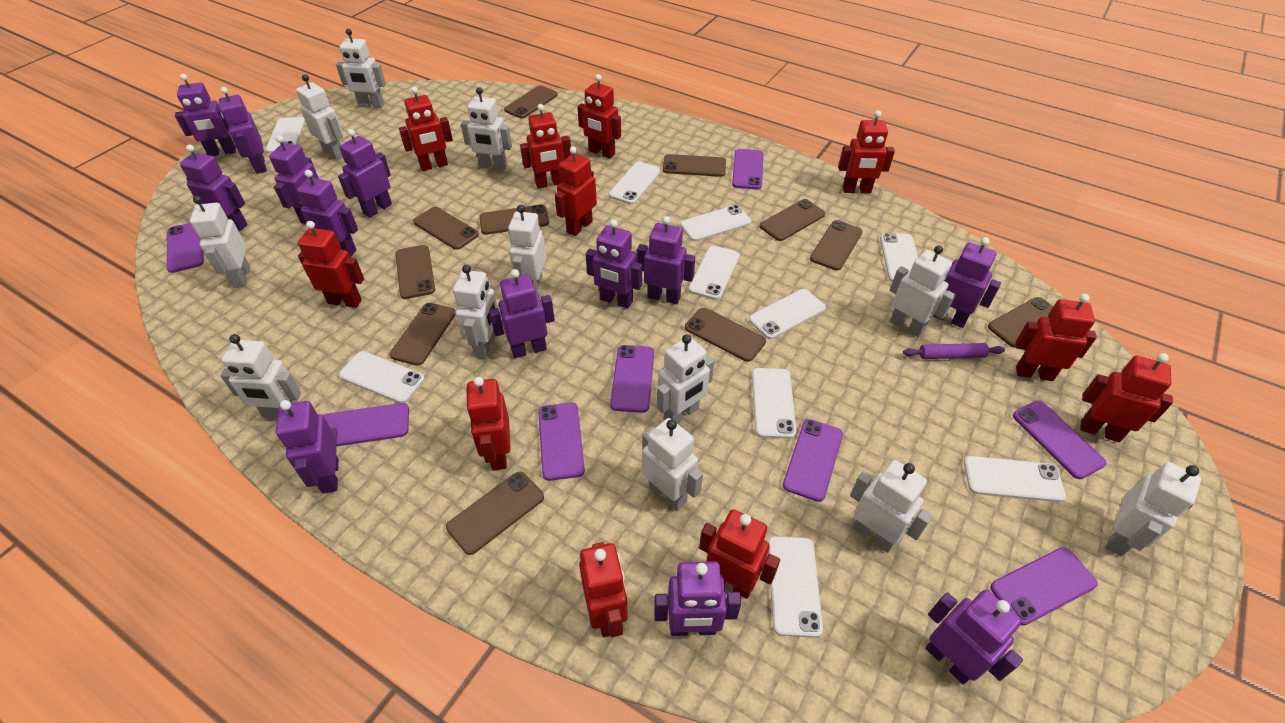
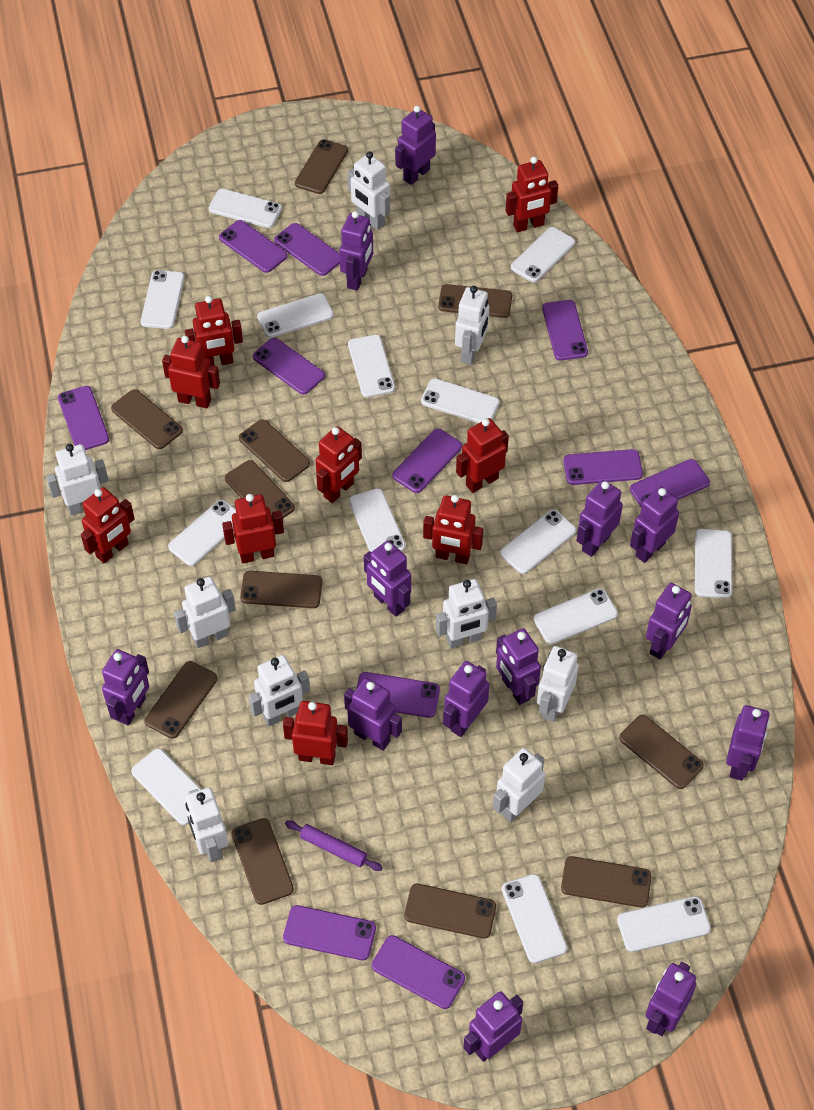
purple phone: 8 -> 11
red robot: 11 -> 9
white phone: 10 -> 14
white robot: 12 -> 9

